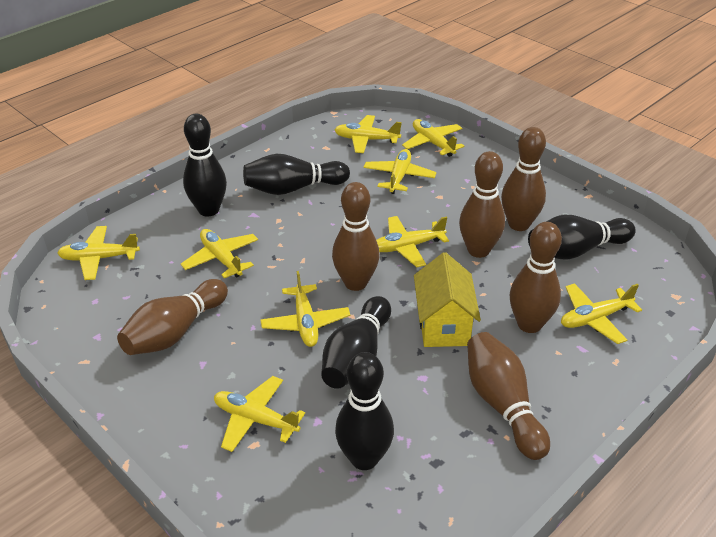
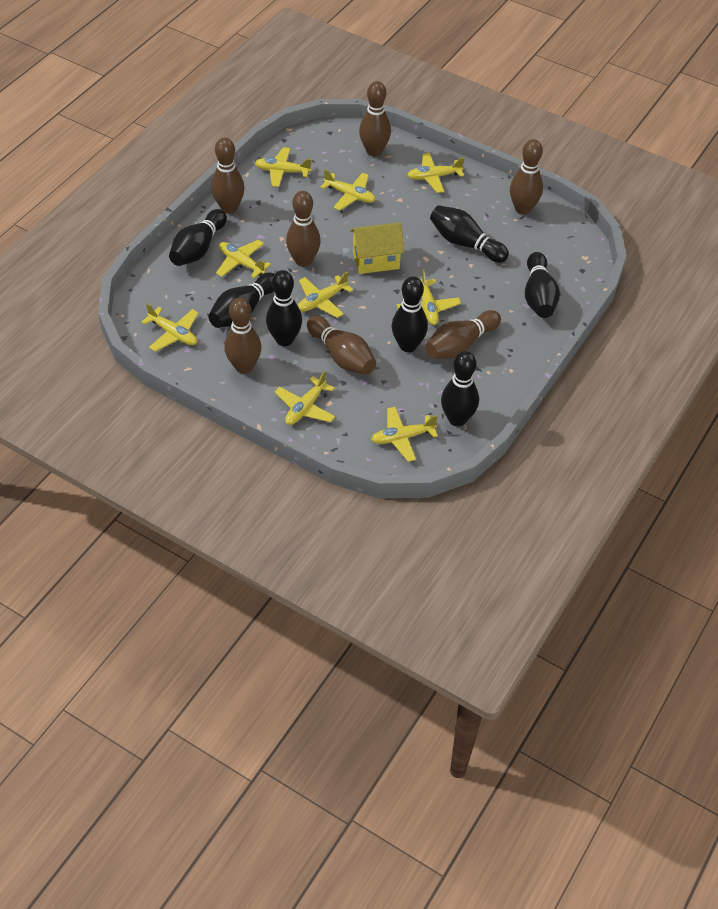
black bowling pin: 5 -> 7
brown bowling pin: 6 -> 7

